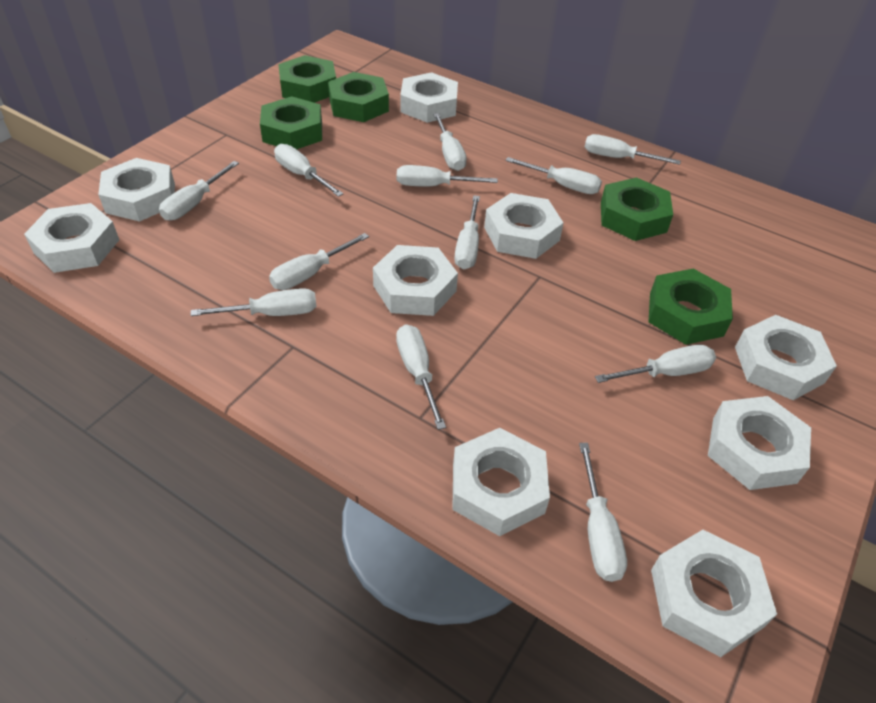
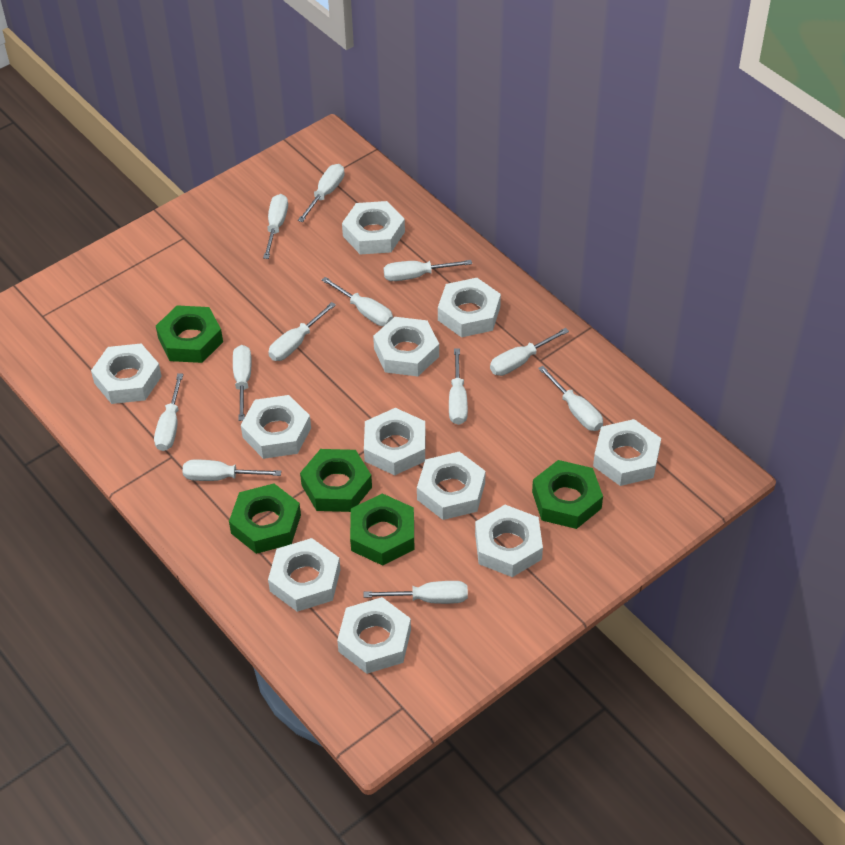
white nut: 9 -> 11

